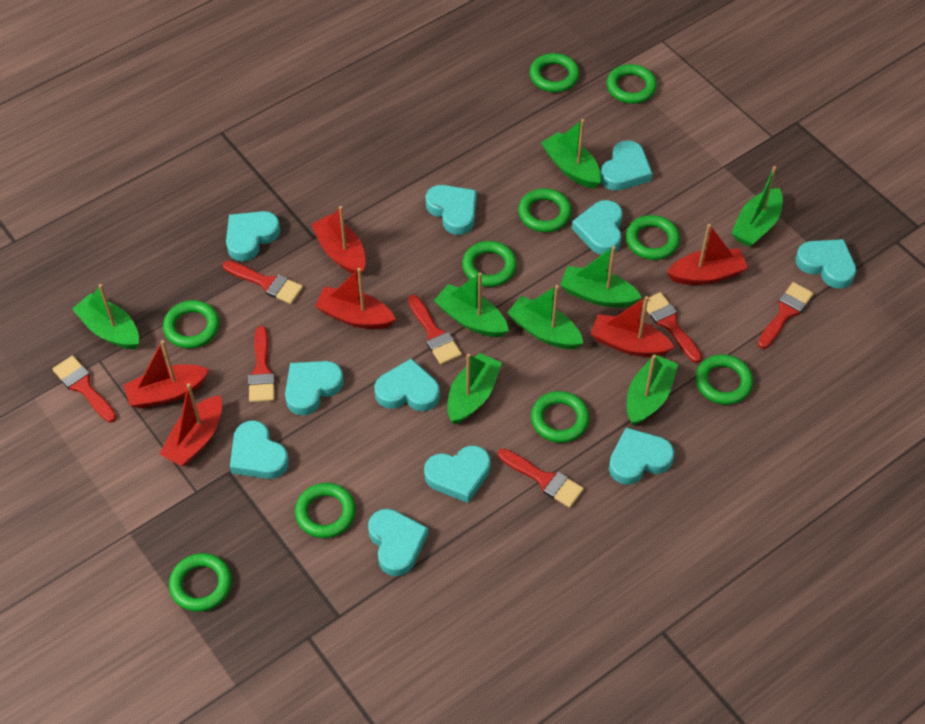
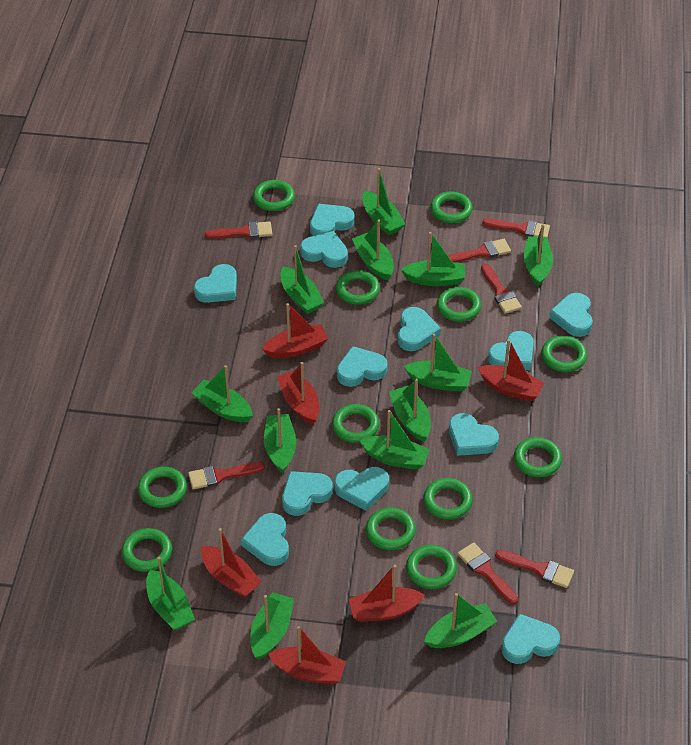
green boat: 8 -> 13
green ring: 10 -> 12
turquoise heart: 11 -> 12

